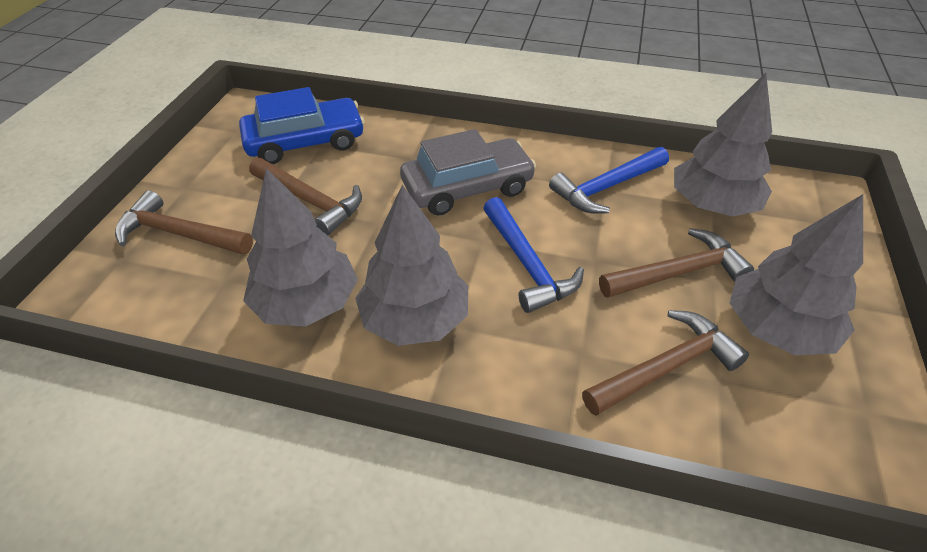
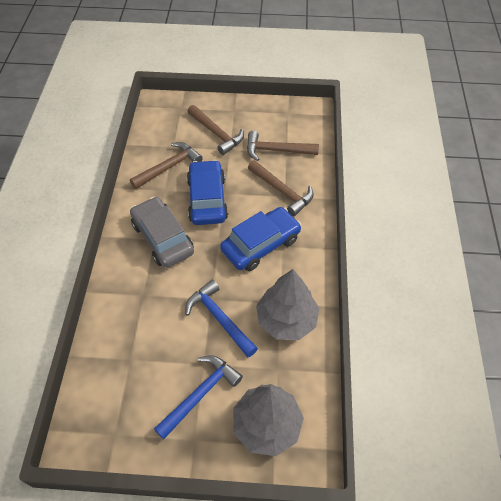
blue car: 1 -> 2
grey tree: 4 -> 2

